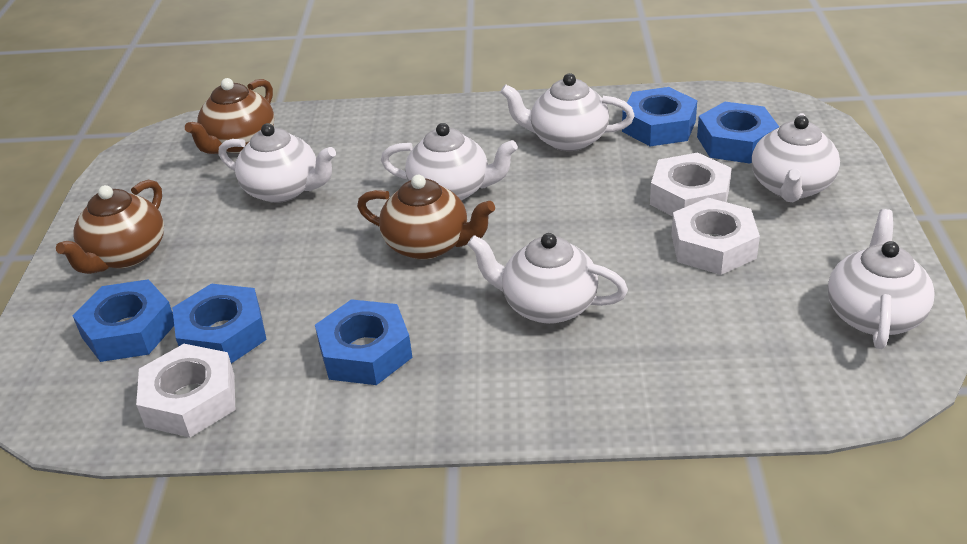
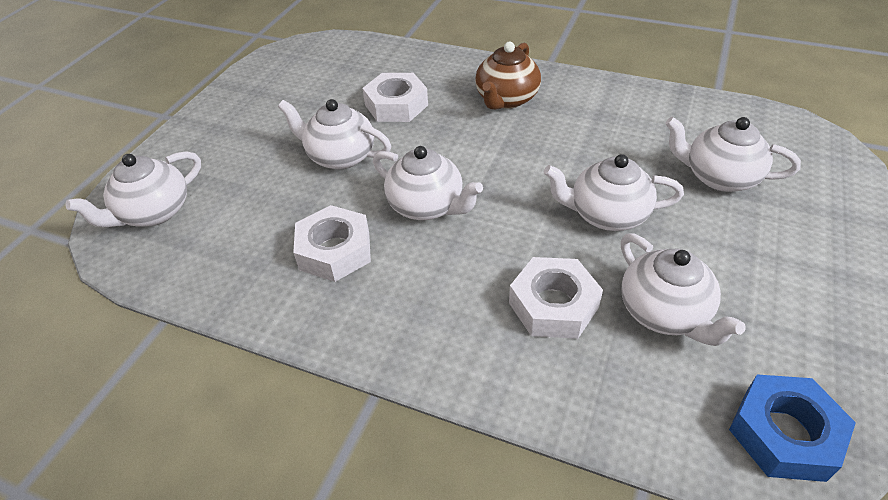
blue nut: 5 -> 1
brown teapot: 3 -> 1

